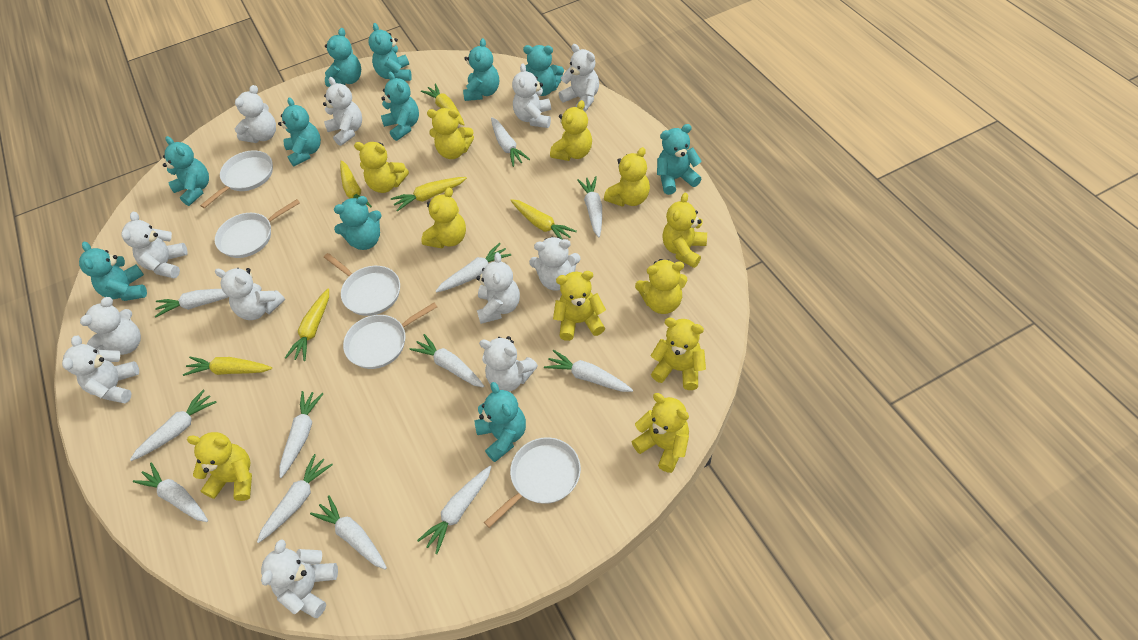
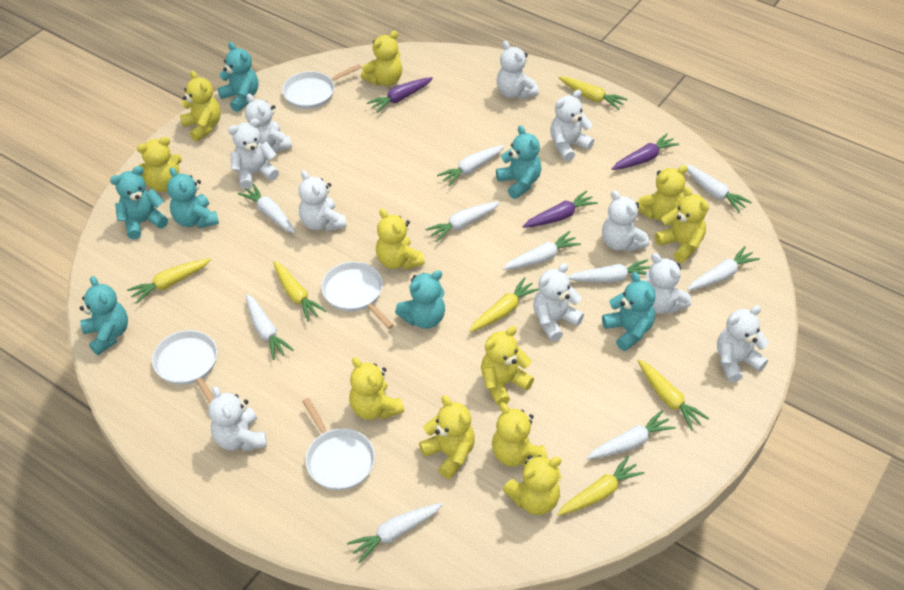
purple carrot: 0 -> 3
turquoise teddy bear: 11 -> 7
white carrot: 12 -> 10
white pan: 5 -> 4
white teddy bear: 12 -> 10

